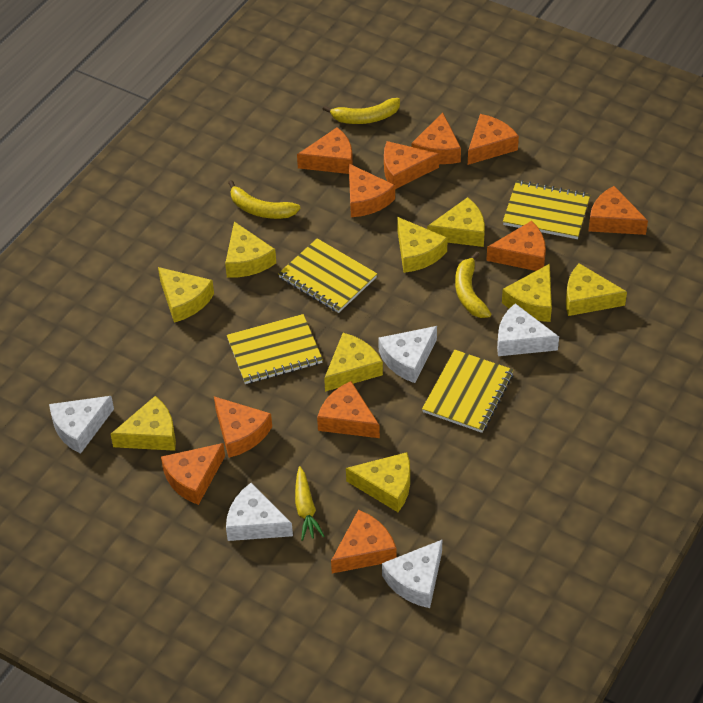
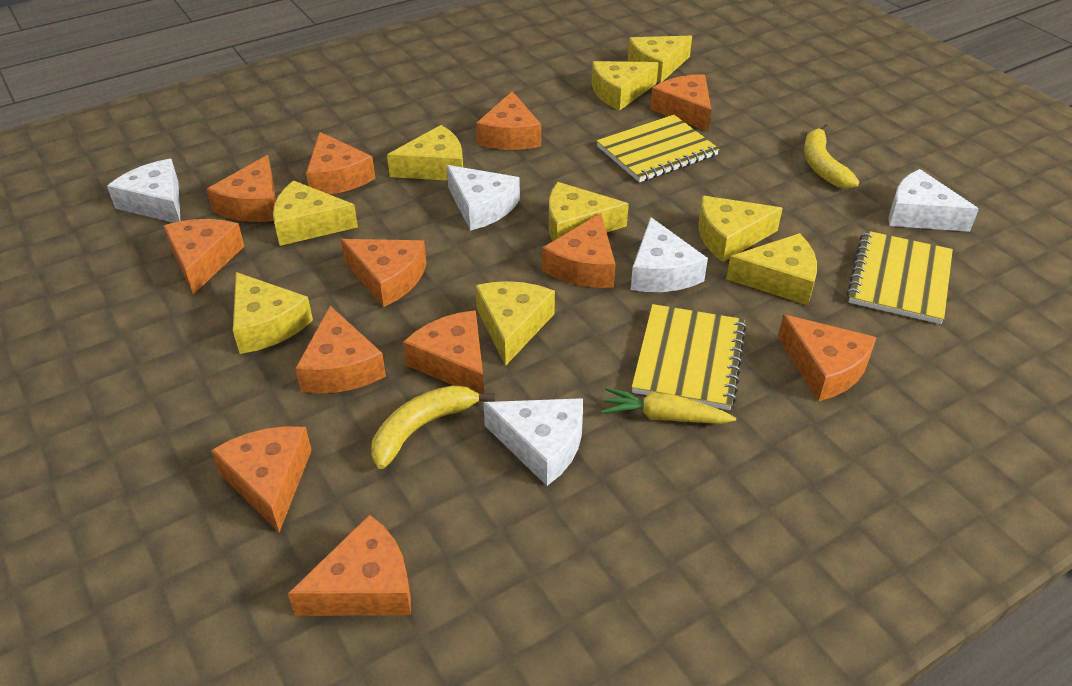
orange cheese: 11 -> 12
yellow banana: 3 -> 2
yellow notebook: 4 -> 3

